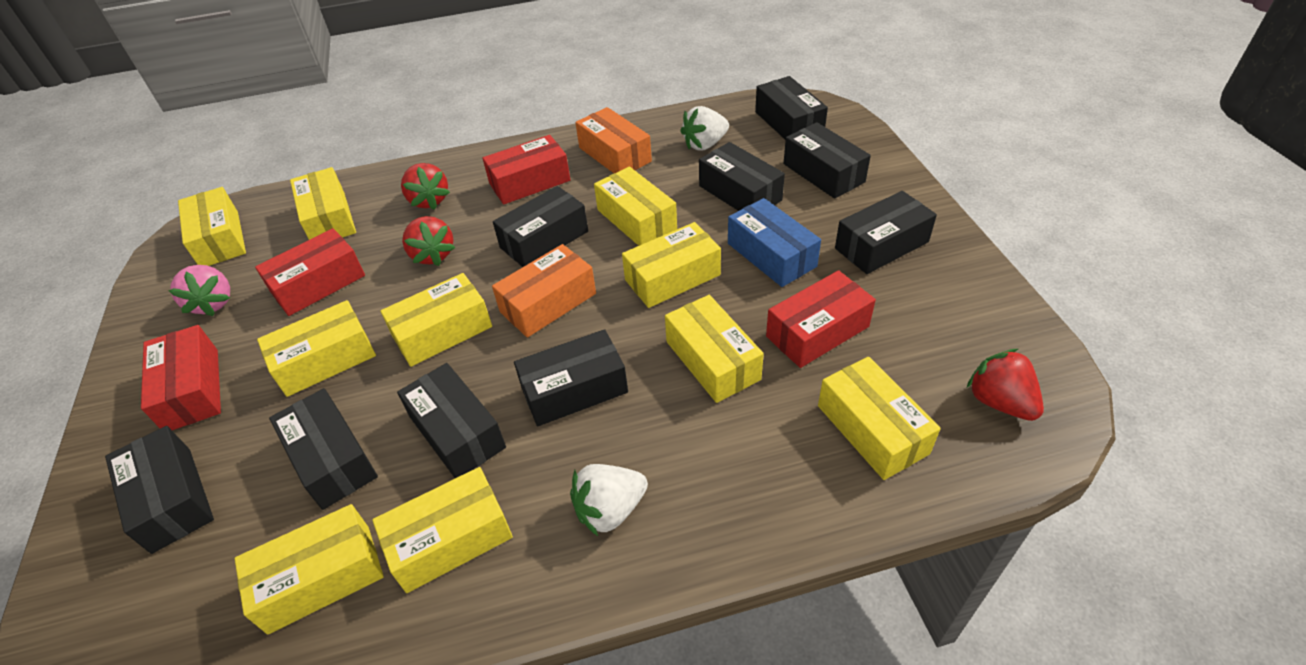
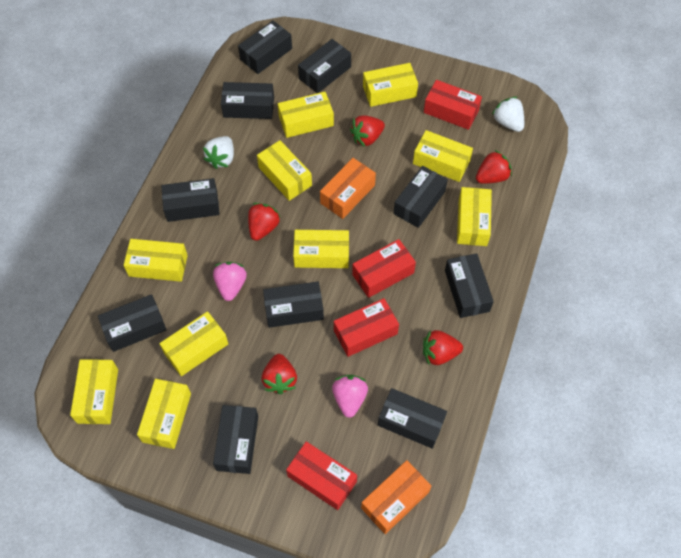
black box: 9 -> 10
blue box: 1 -> 0
pink strawberry: 1 -> 2
red strawberry: 3 -> 5

